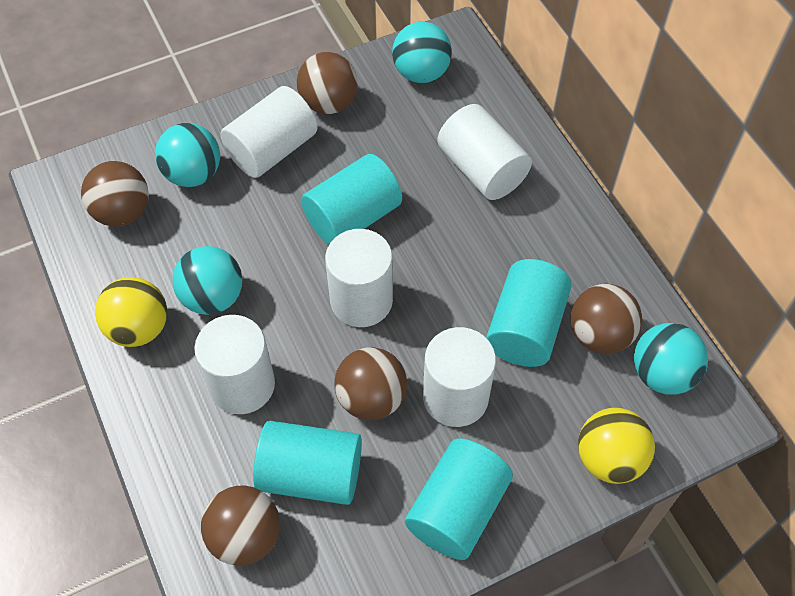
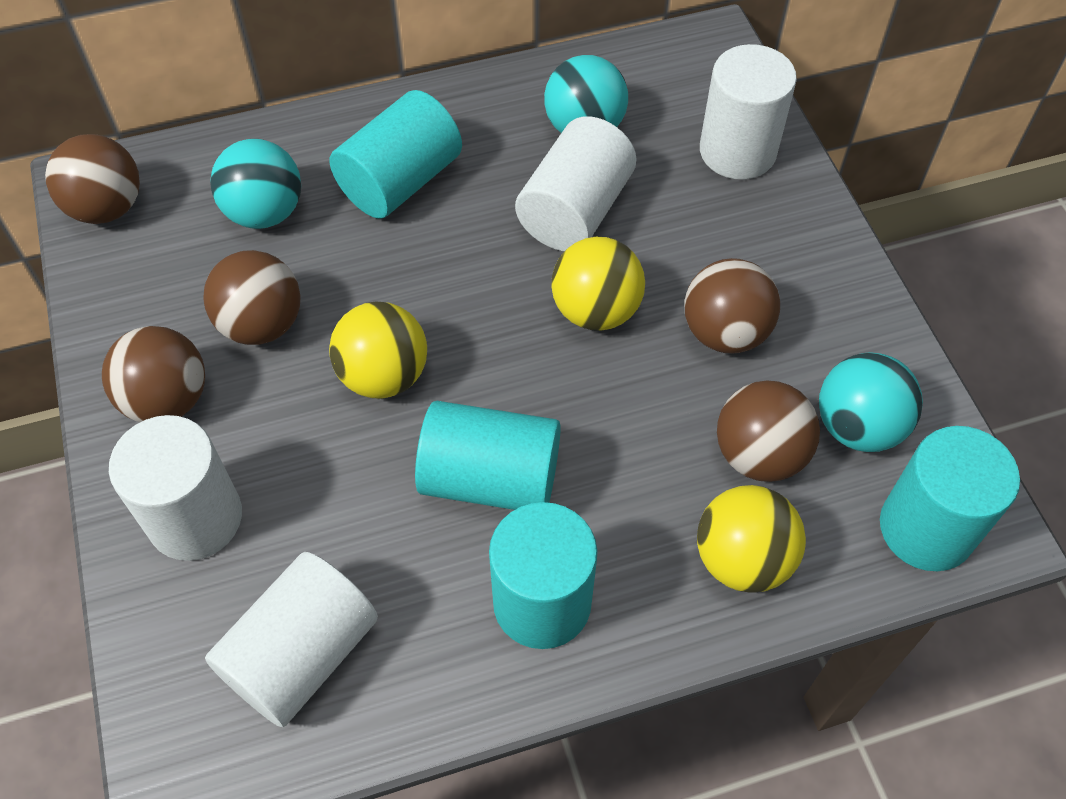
turquoise ball: 4 -> 3
white cylinder: 5 -> 4
yellow ball: 2 -> 3

